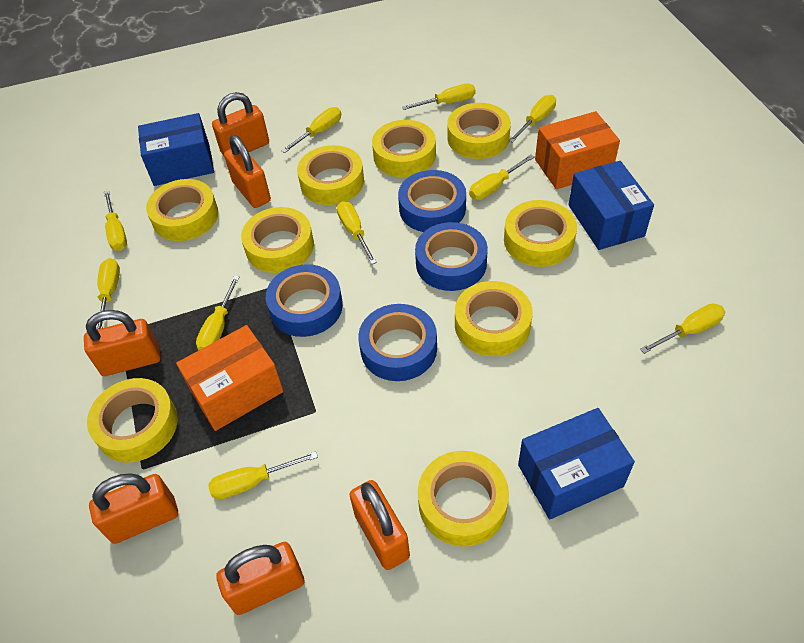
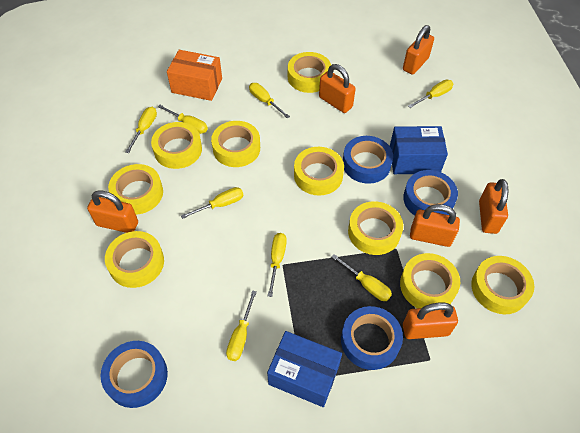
blue box: 3 -> 2
orange box: 2 -> 1
yellow screwdriver: 10 -> 8

